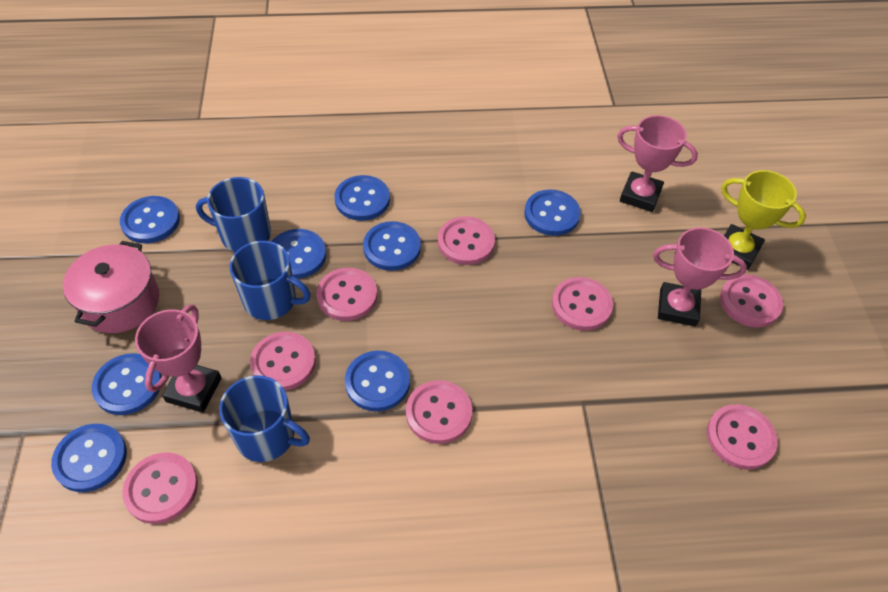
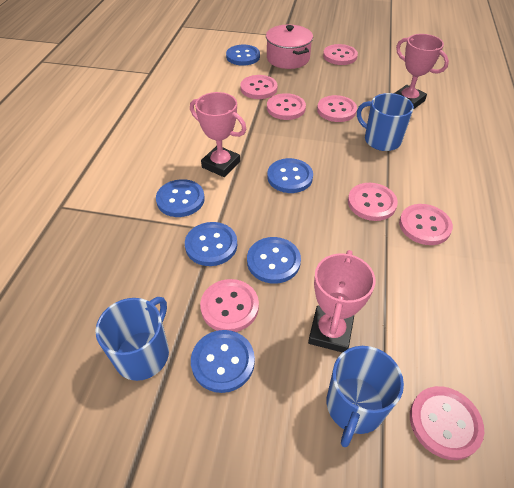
blue button: 8 -> 6
yellow trophy: 1 -> 0

